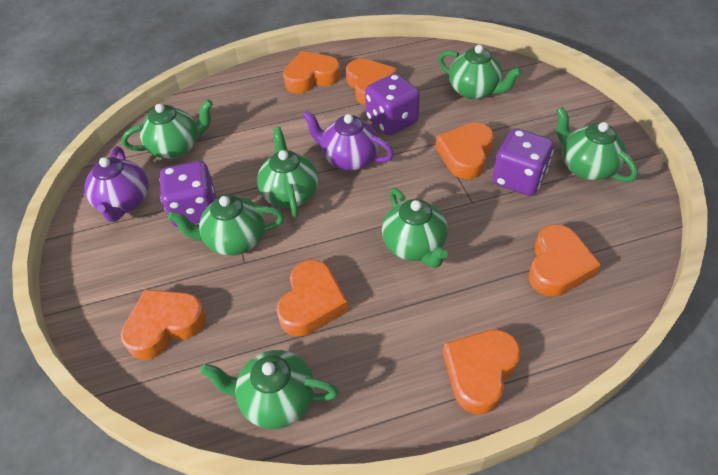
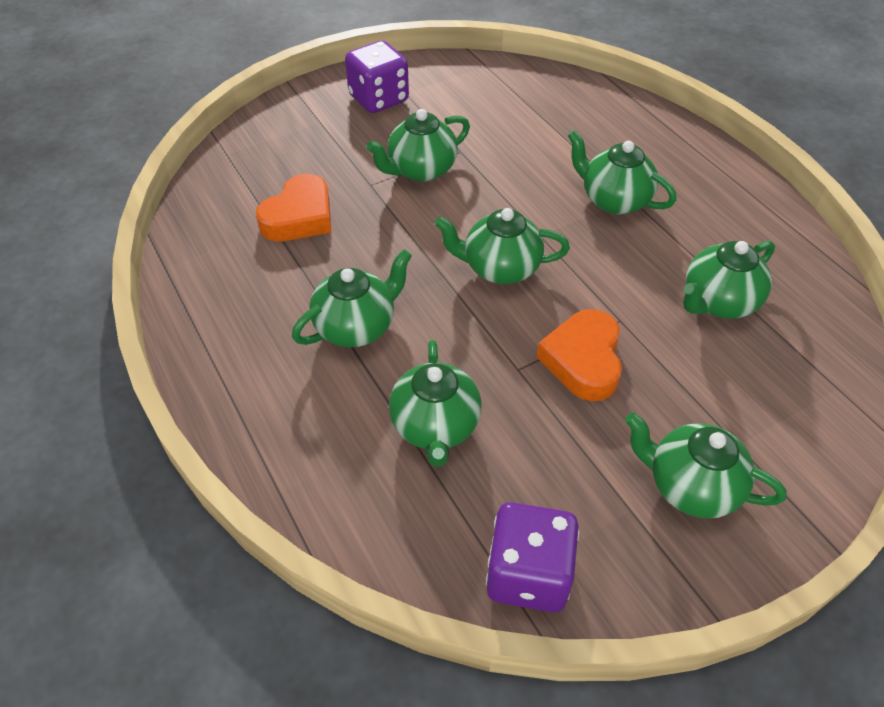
orange heart: 7 -> 2
purple dice: 3 -> 2
purple teapot: 2 -> 0

